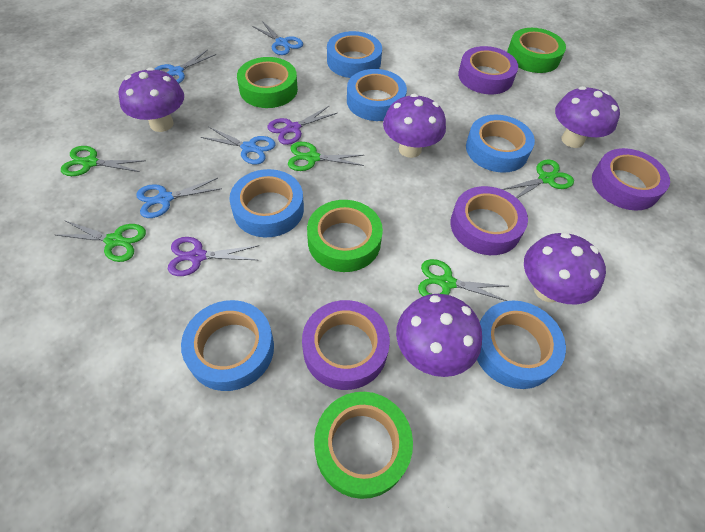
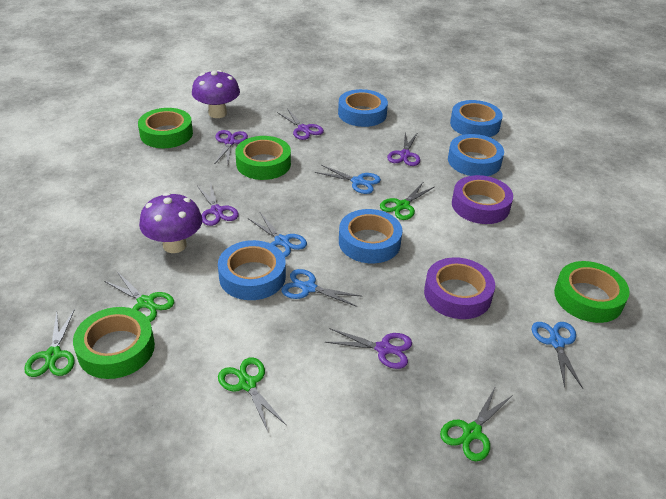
blue tape: 6 -> 5
purple mushroom: 5 -> 2
purple scissors: 2 -> 5
purple tape: 4 -> 2

